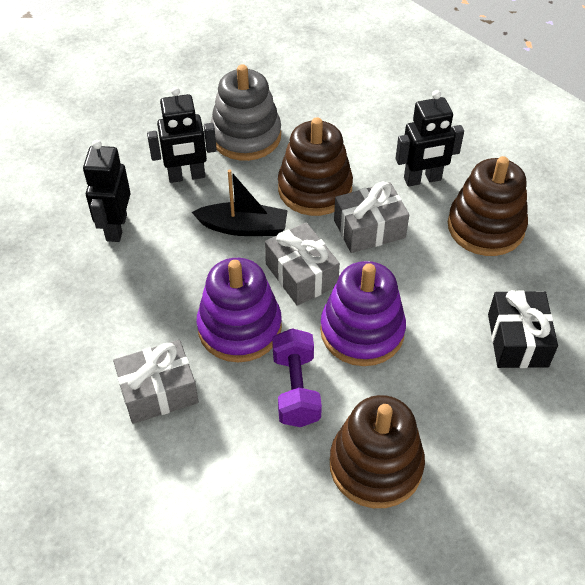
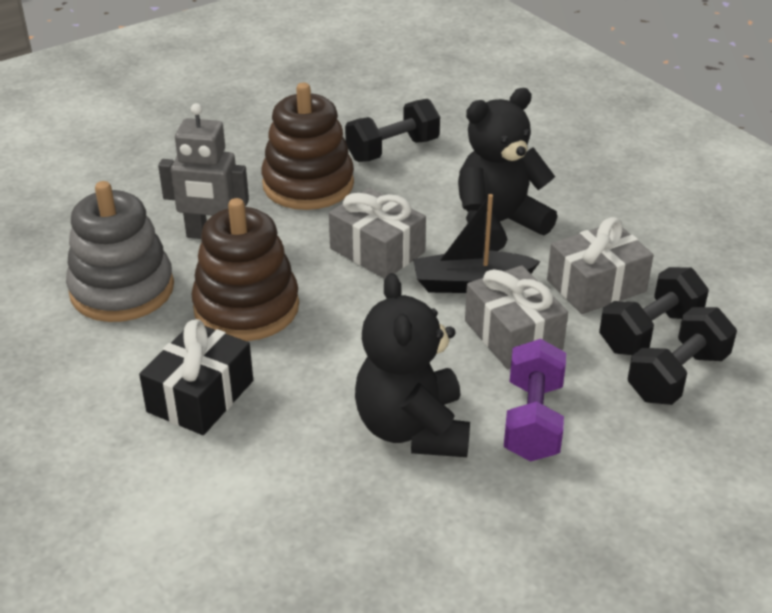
black dumbbell: 0 -> 3
black robot: 3 -> 0
black teddy bear: 0 -> 2
brown stacking toy: 3 -> 2
grey robot: 0 -> 1
purple stacking toy: 2 -> 0

